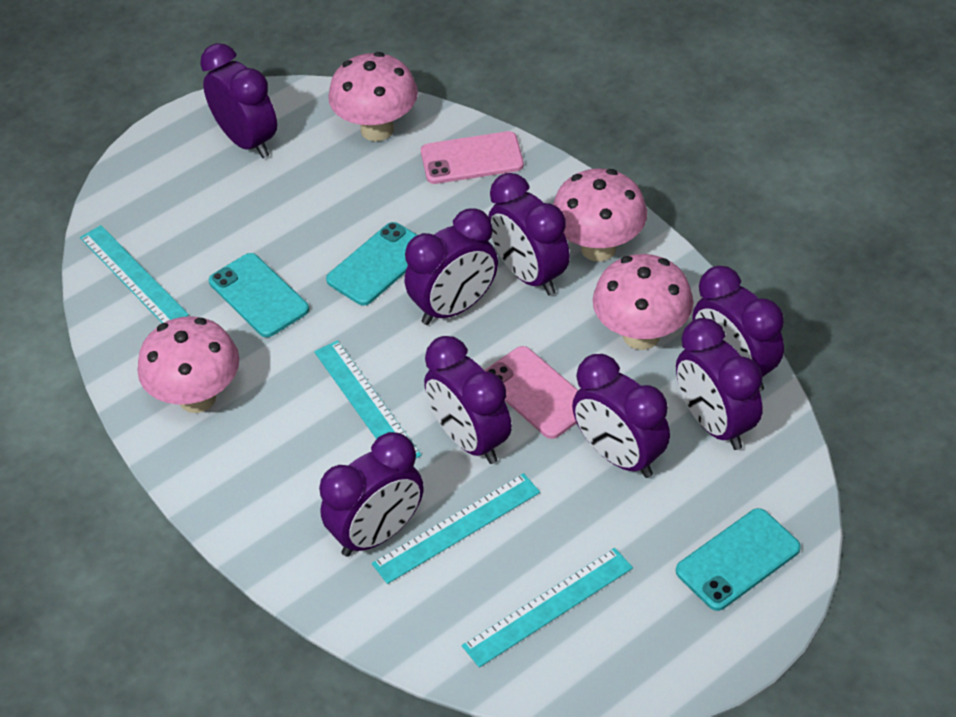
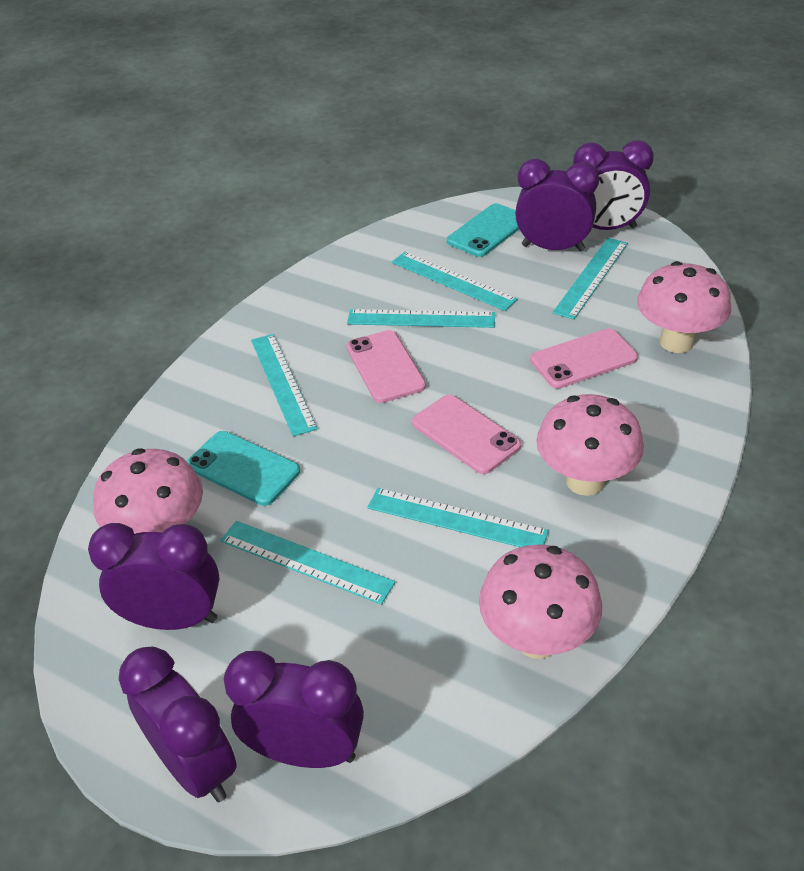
pink phone: 2 -> 3
purple clock: 8 -> 5
turquoise phone: 3 -> 2
turquoise ruler: 4 -> 6

